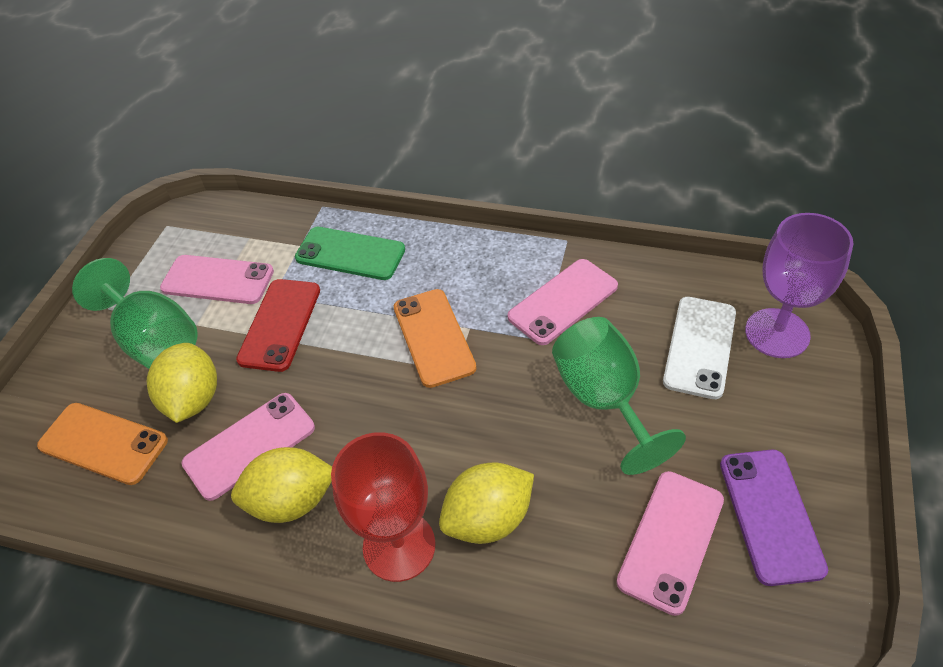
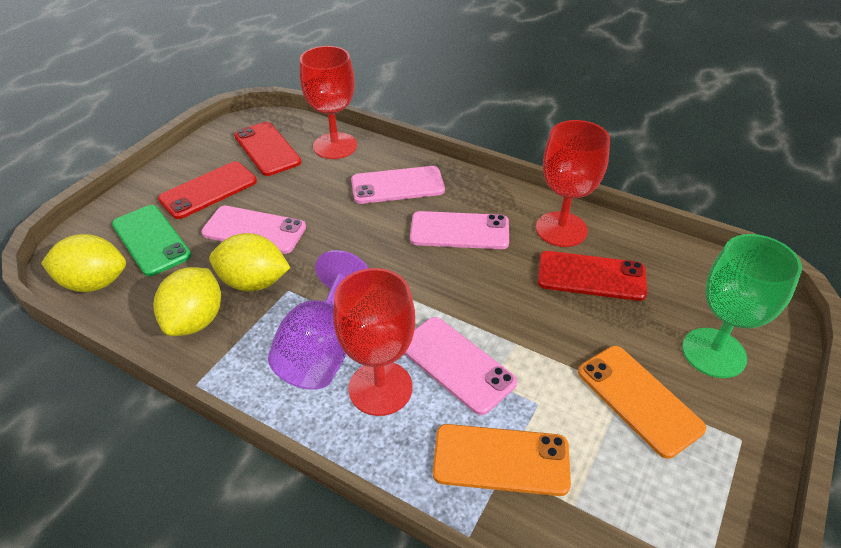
green goblet: 2 -> 1
purple phone: 1 -> 0
red goblet: 1 -> 3
red phone: 1 -> 3
white phone: 1 -> 0

